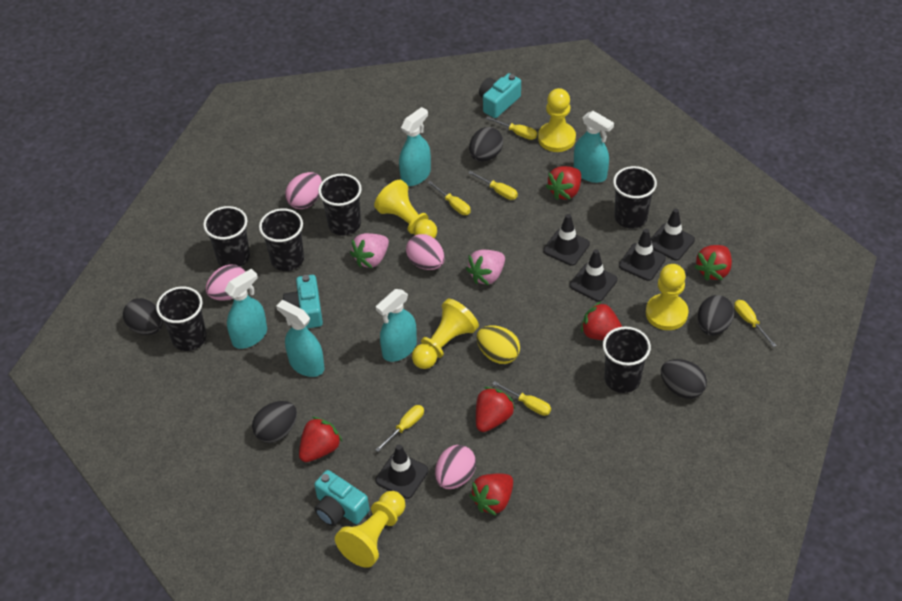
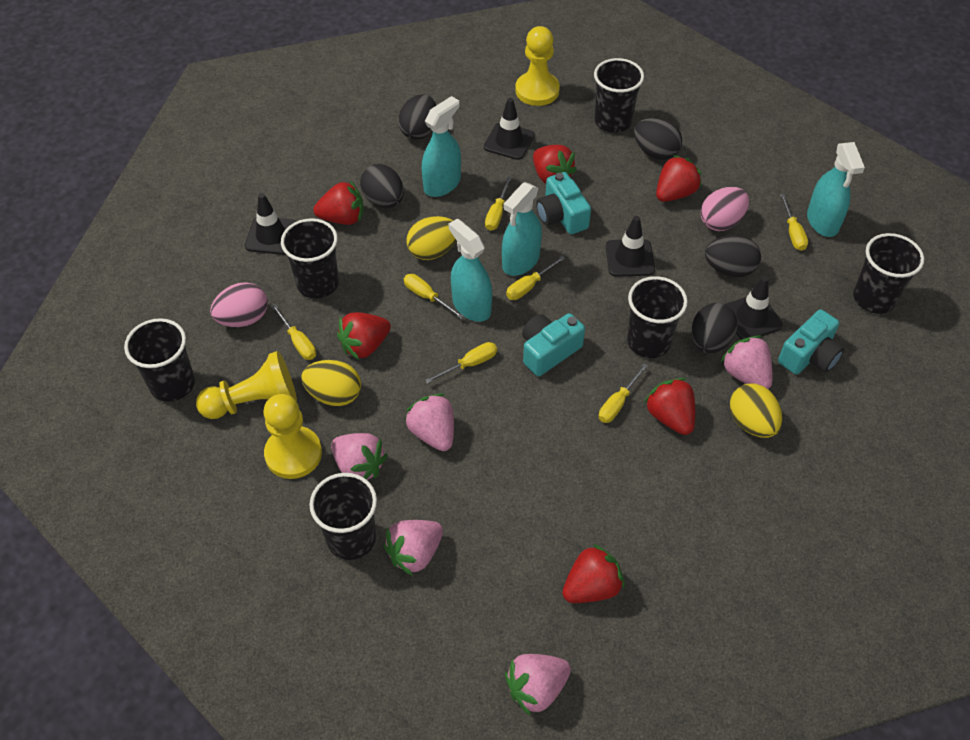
black traffic cone: 5 -> 4
pink egg: 4 -> 2
pink strawberry: 2 -> 5
turquoise spray bottle: 5 -> 4
yellow egg: 1 -> 3
yellow pawn: 5 -> 3
yellow screwdriver: 6 -> 7

